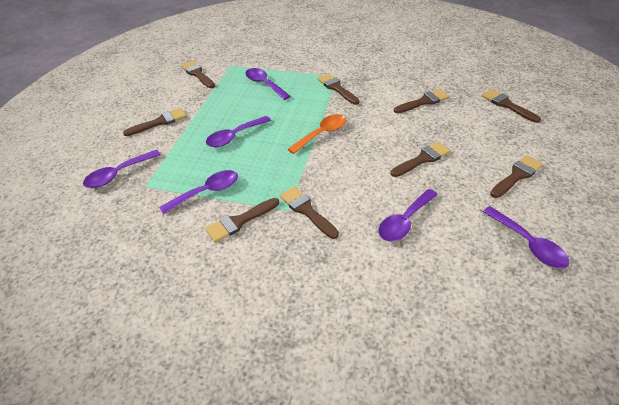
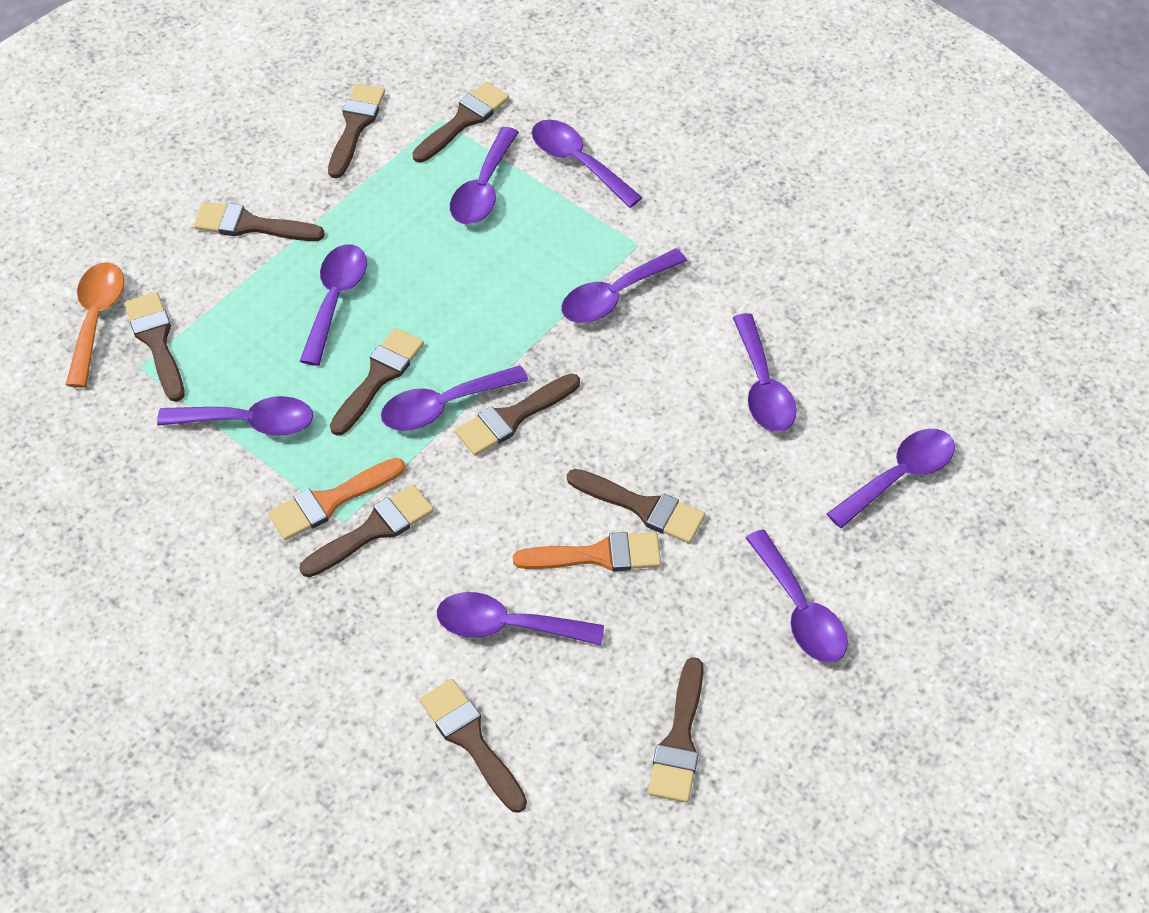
brown brush: 9 -> 10
orange brush: 0 -> 2
purple spoon: 6 -> 10

